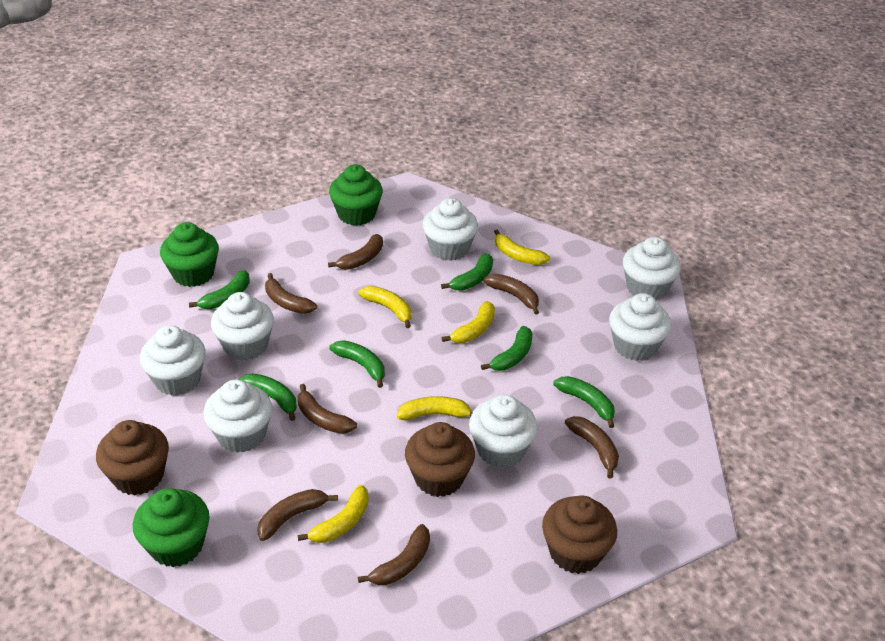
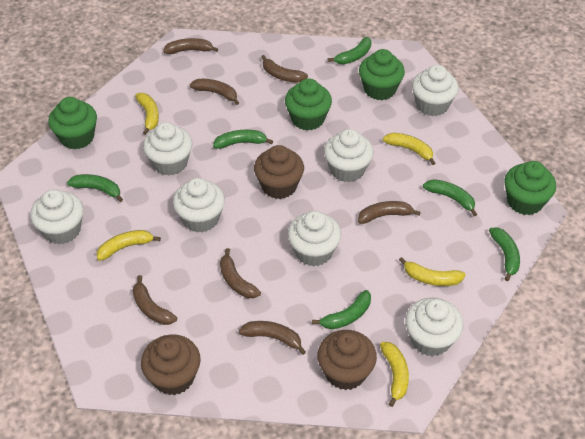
green cupcake: 3 -> 4

